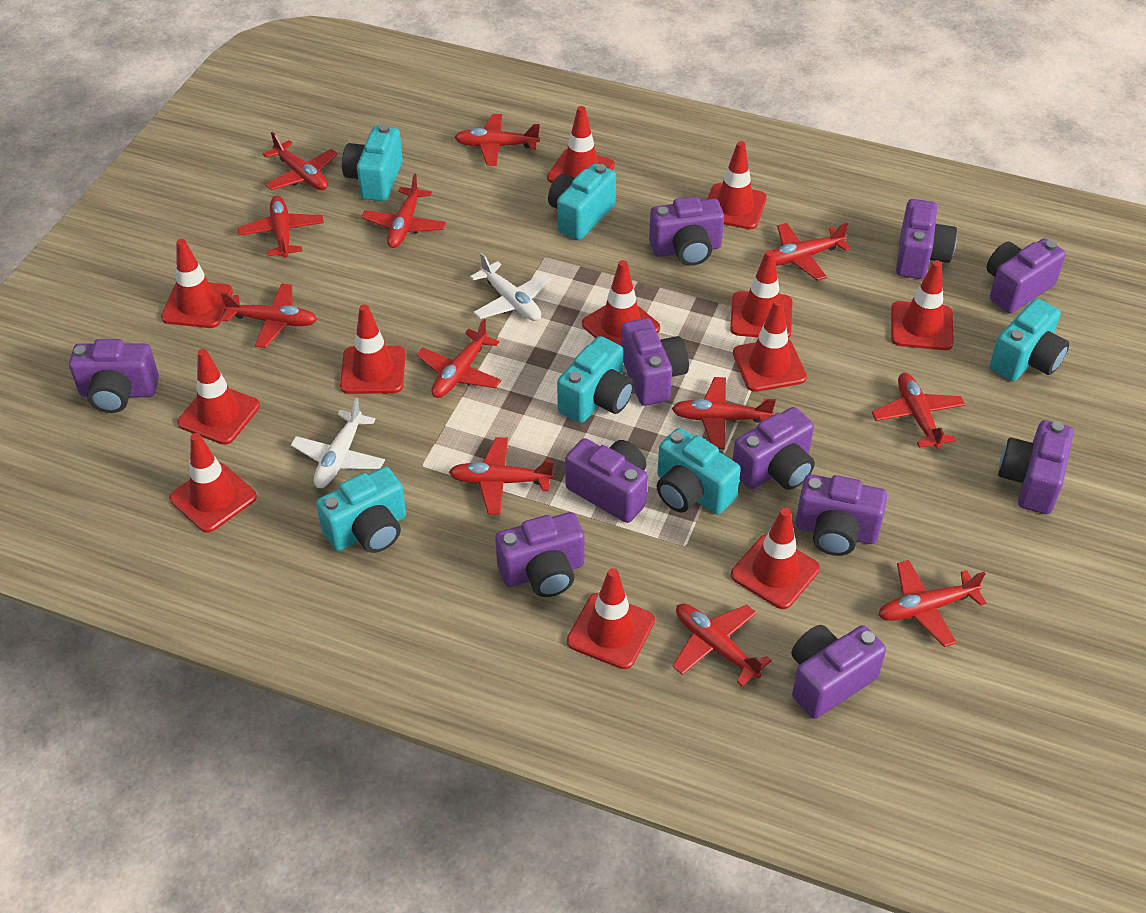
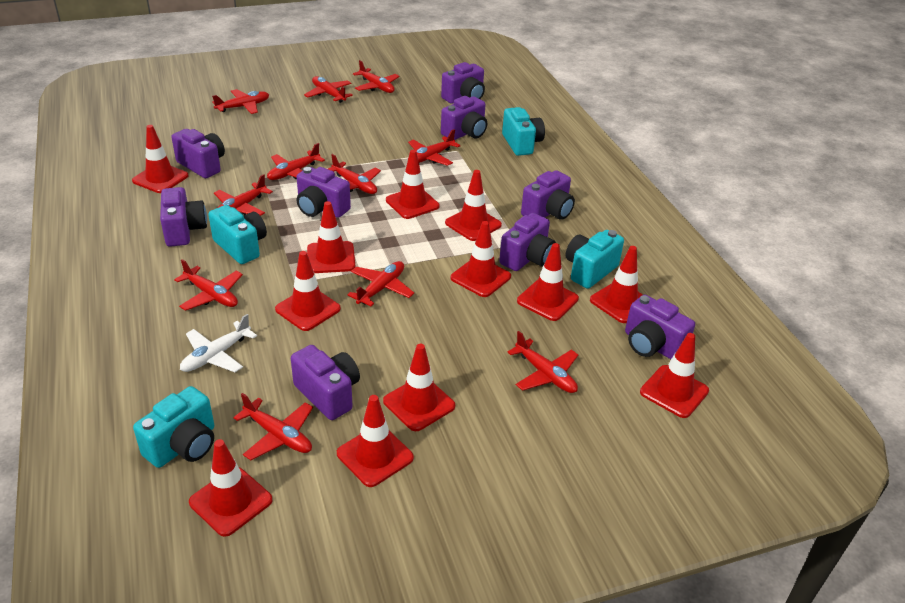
purple camera: 11 -> 9
red plane: 12 -> 11
turquoise camera: 6 -> 4
white plane: 2 -> 1

